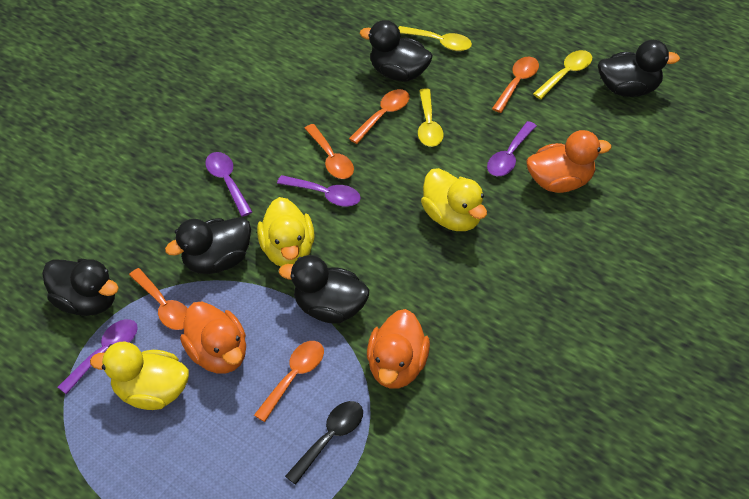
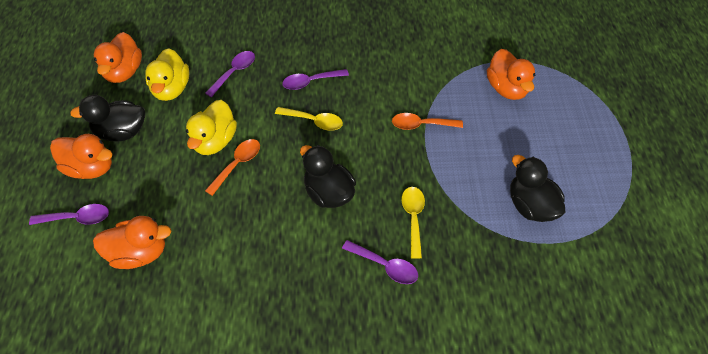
black duck: 5 -> 3
black spoon: 1 -> 0
orange duck: 3 -> 4
orange spoon: 5 -> 2
yellow duck: 3 -> 2
yellow spoon: 3 -> 2

